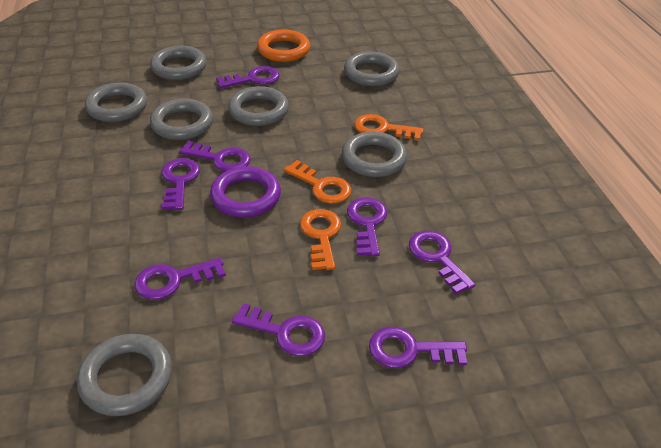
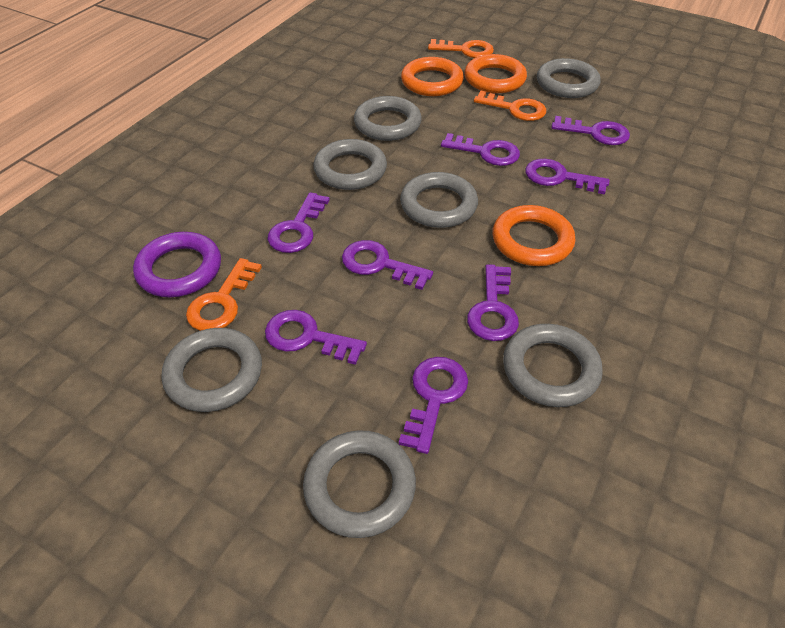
orange ring: 1 -> 3

